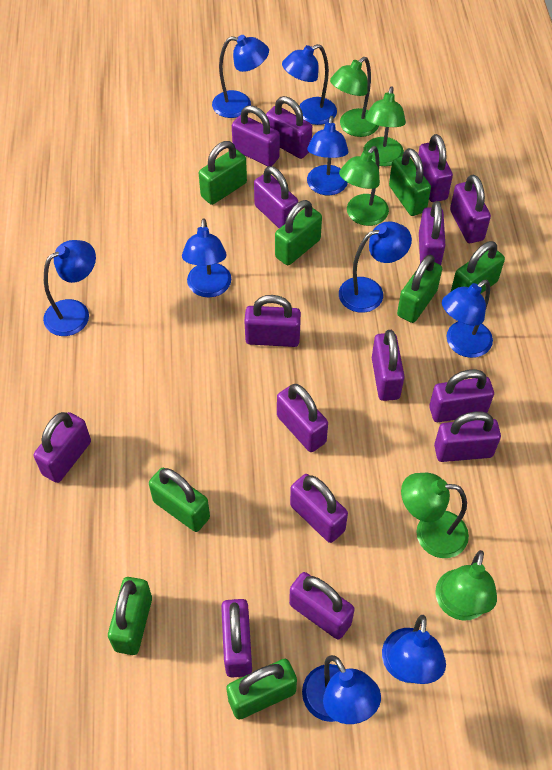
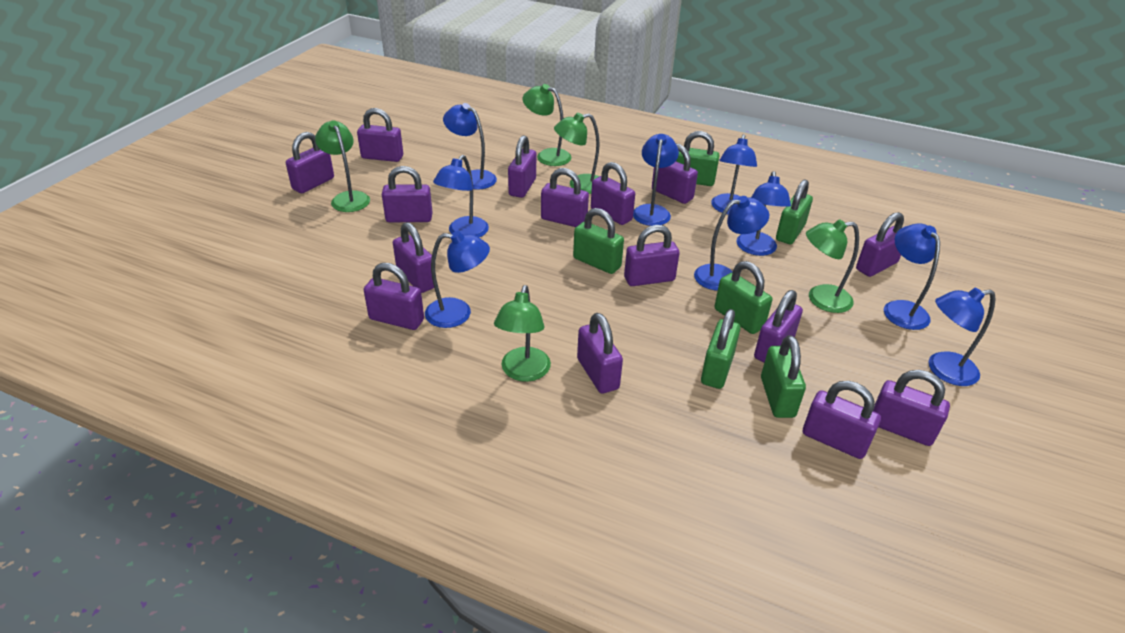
green padlock: 8 -> 6

